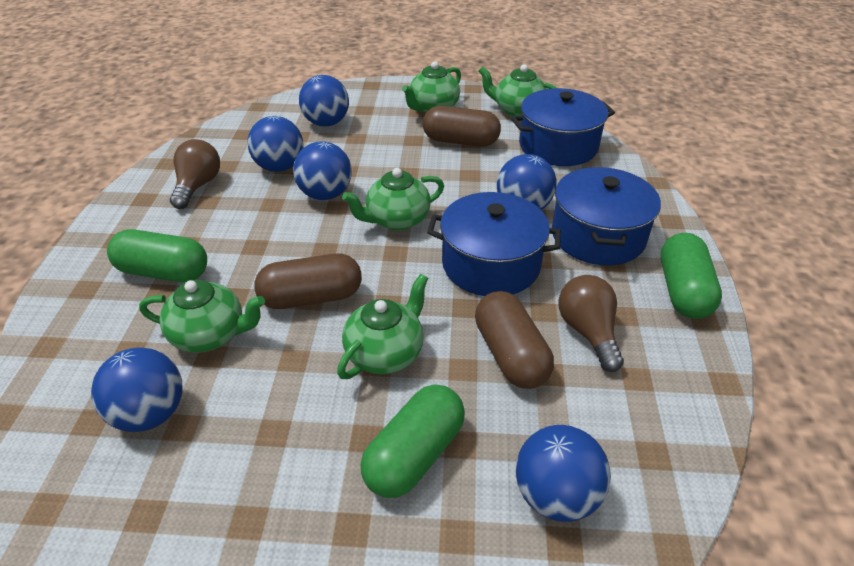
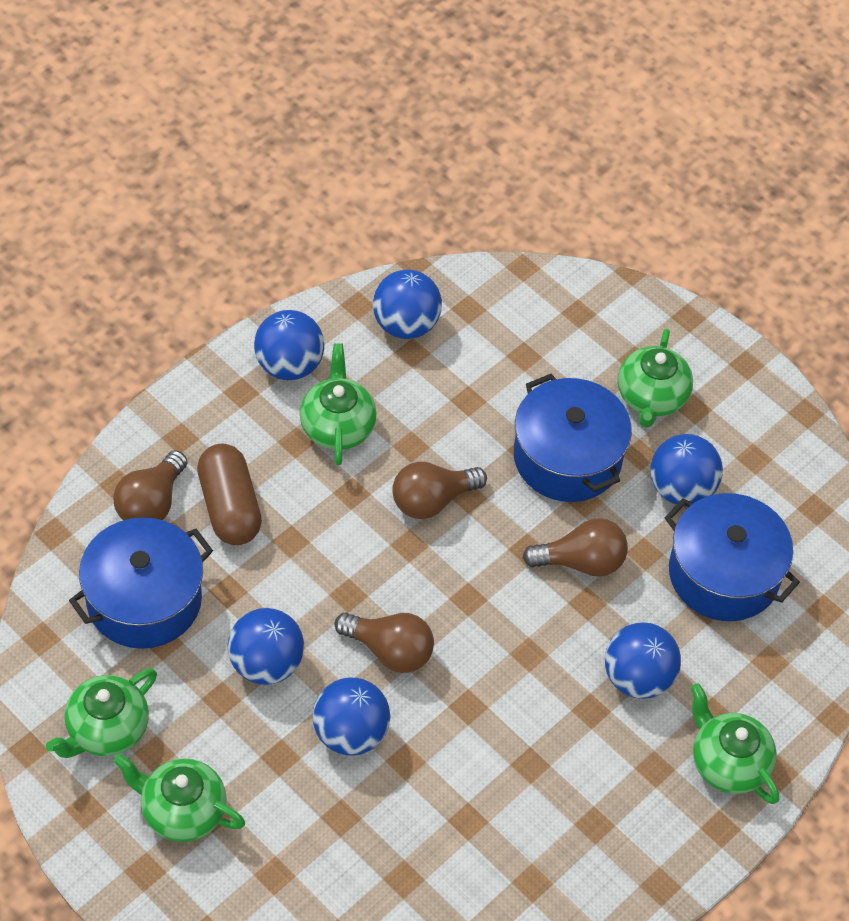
brown capsule: 3 -> 1
brown light bulb: 2 -> 4
green capsule: 3 -> 0

